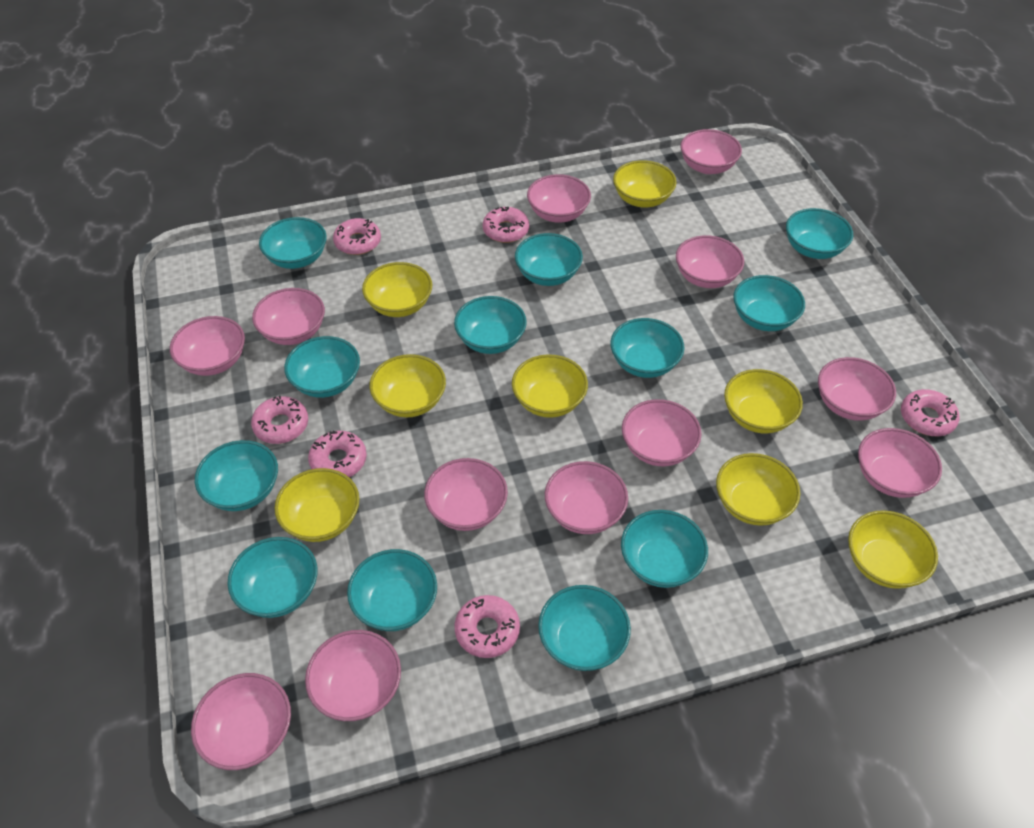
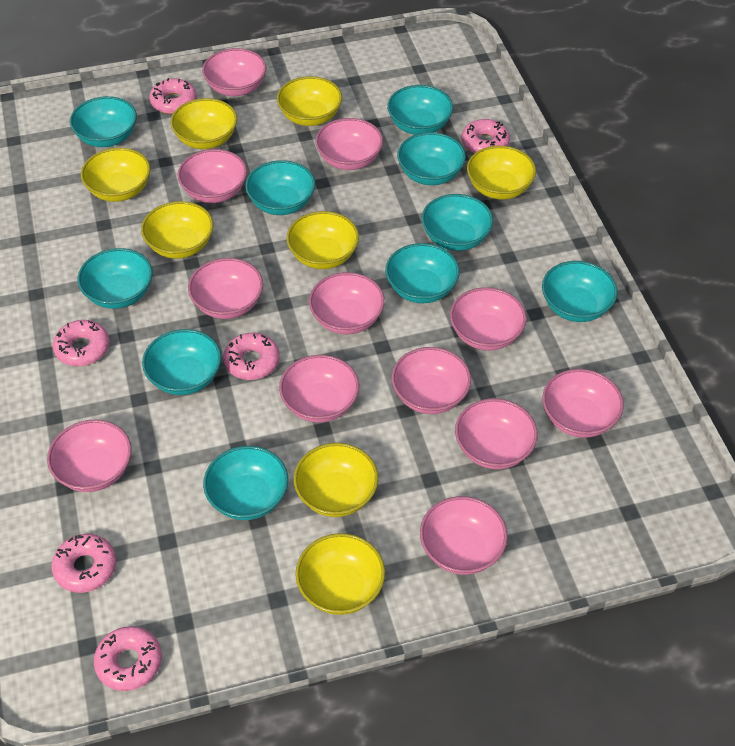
turquoise bowl: 12 -> 10

